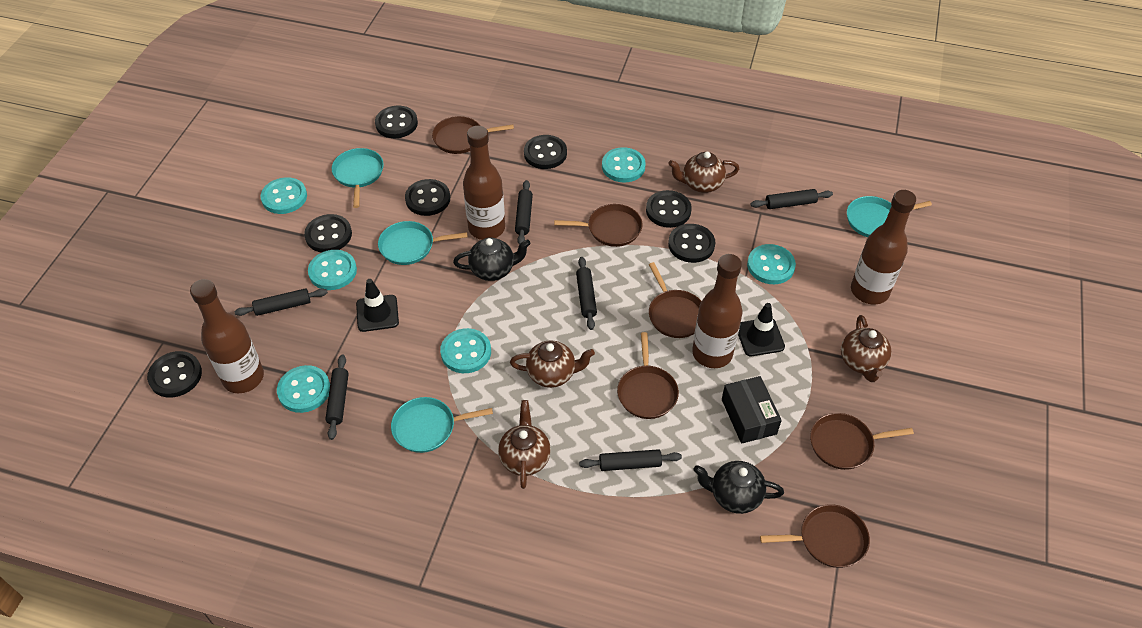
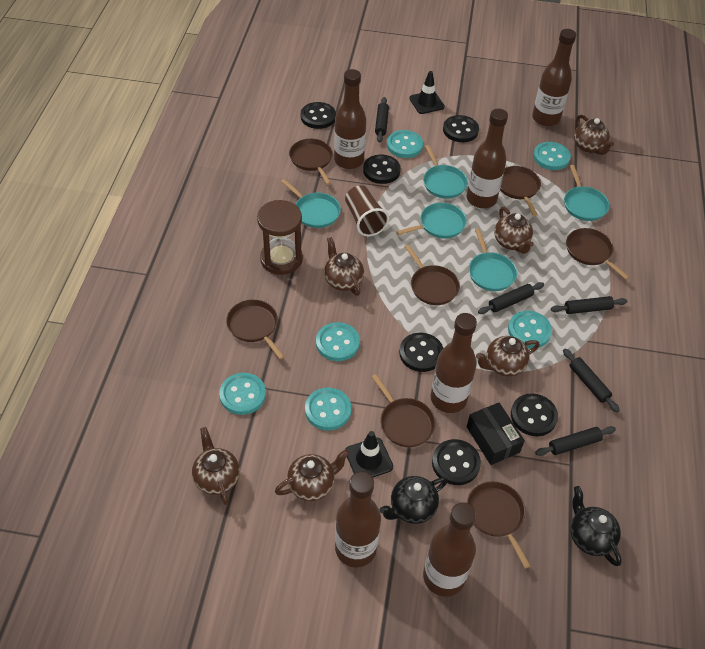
black button: 7 -> 6
black rolling pin: 6 -> 5
brown bottle: 4 -> 6
brown cup: 0 -> 1
brown hourglass: 0 -> 1
brown pan: 6 -> 7
brown teapot: 4 -> 6
turquoise pan: 4 -> 5

